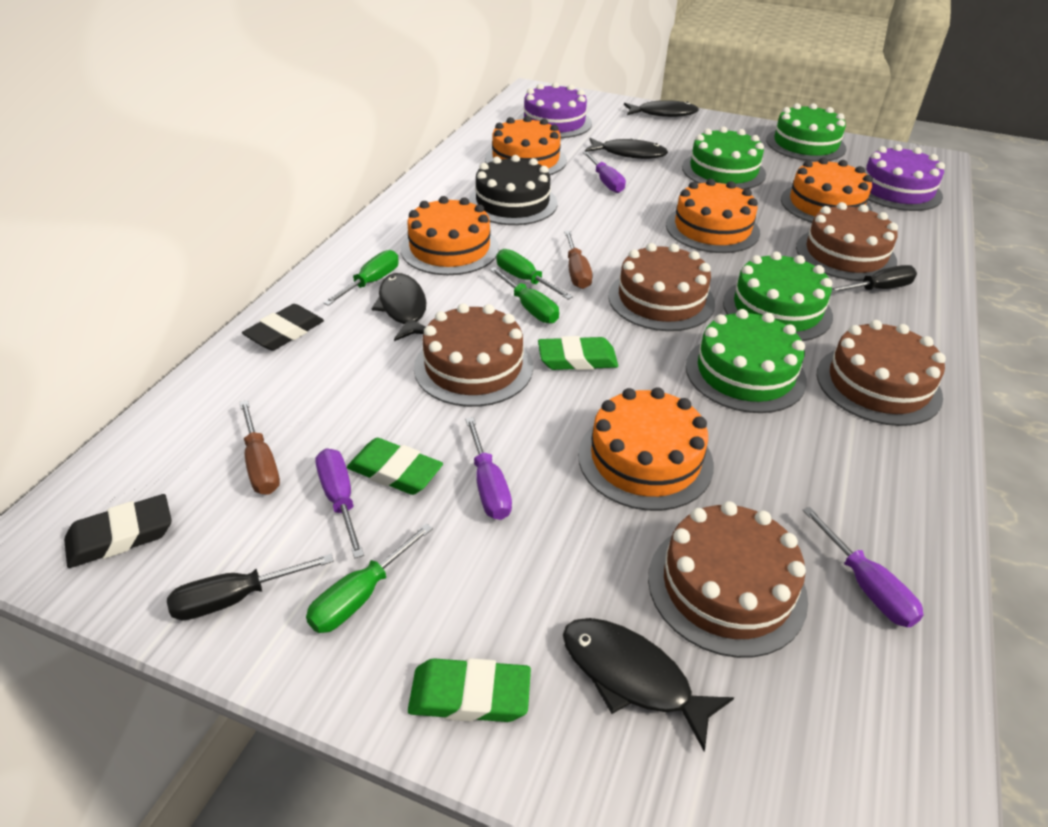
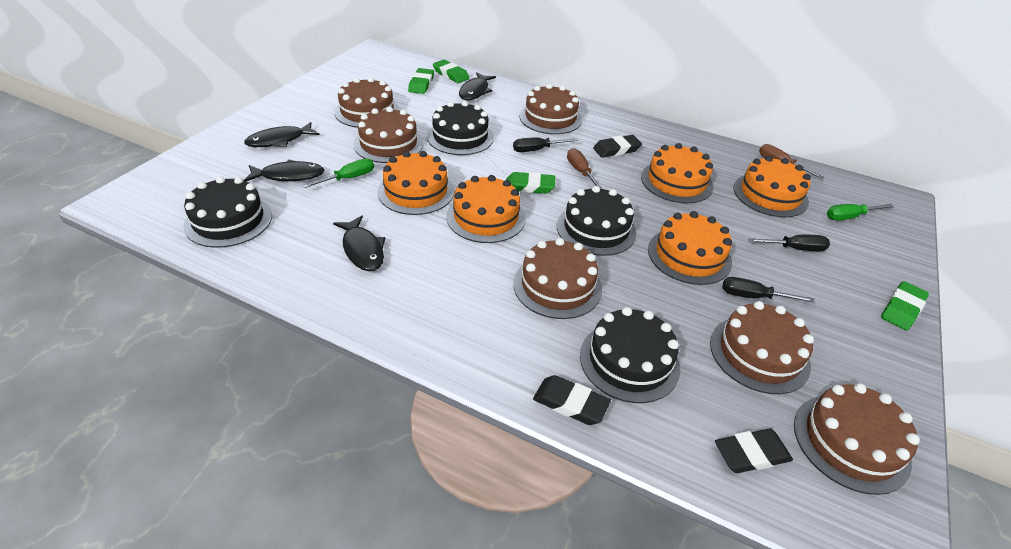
black cake: 1 -> 4
black eraser: 2 -> 3
black screwdriver: 2 -> 3
brown cake: 5 -> 6
green cake: 4 -> 0
green eraser: 3 -> 4
green screwdriver: 4 -> 2
purple cake: 2 -> 0
purple screwdriver: 4 -> 0

